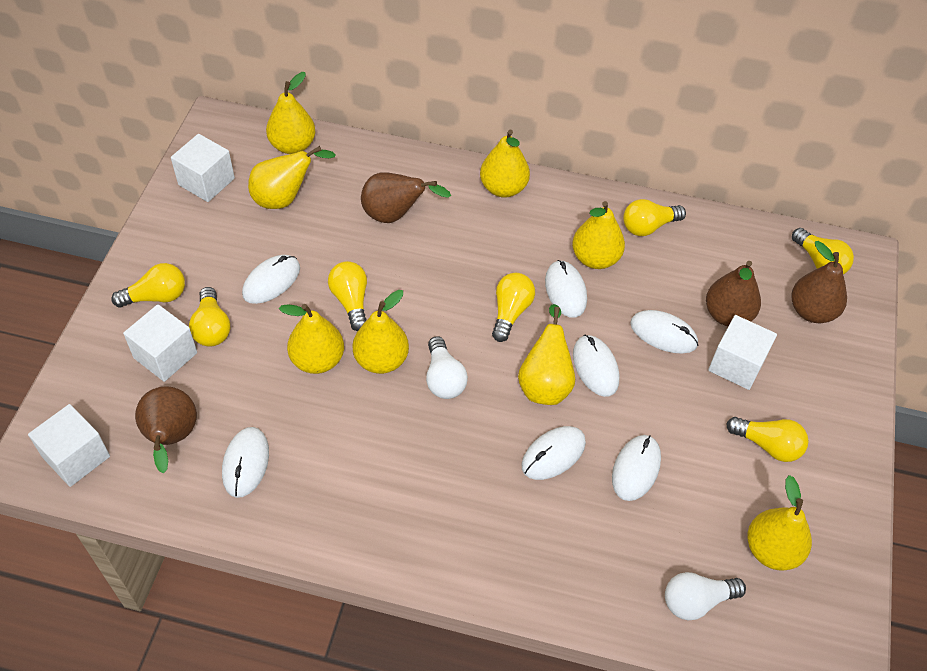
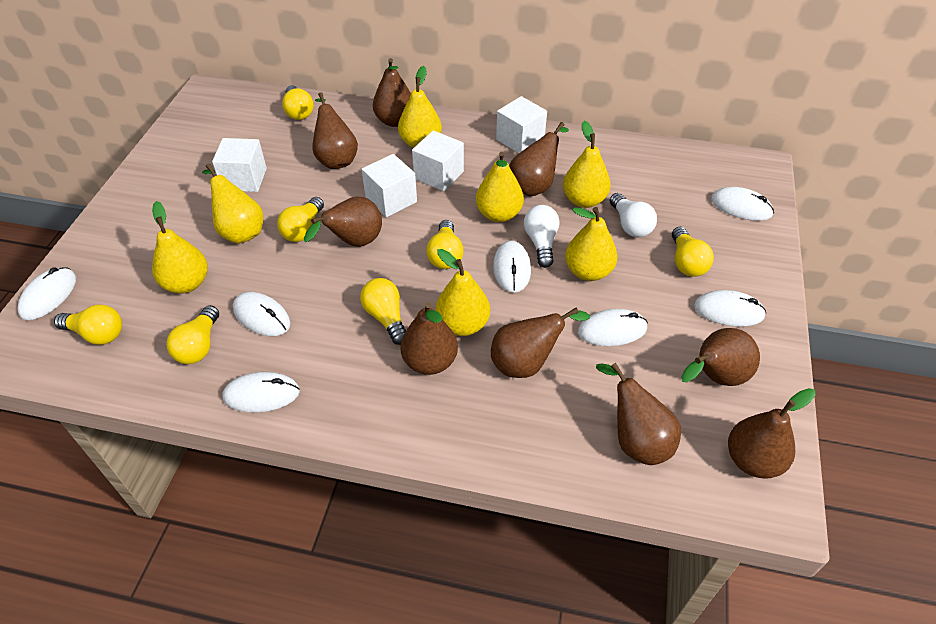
brown pear: 4 -> 9
yellow pear: 8 -> 7

